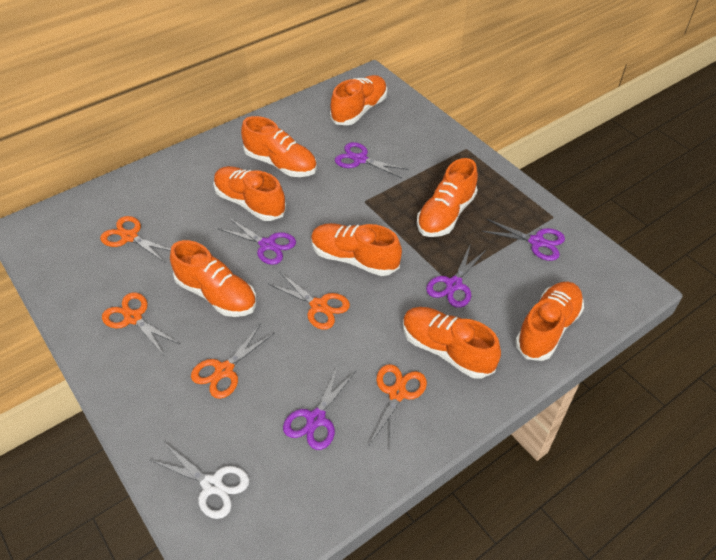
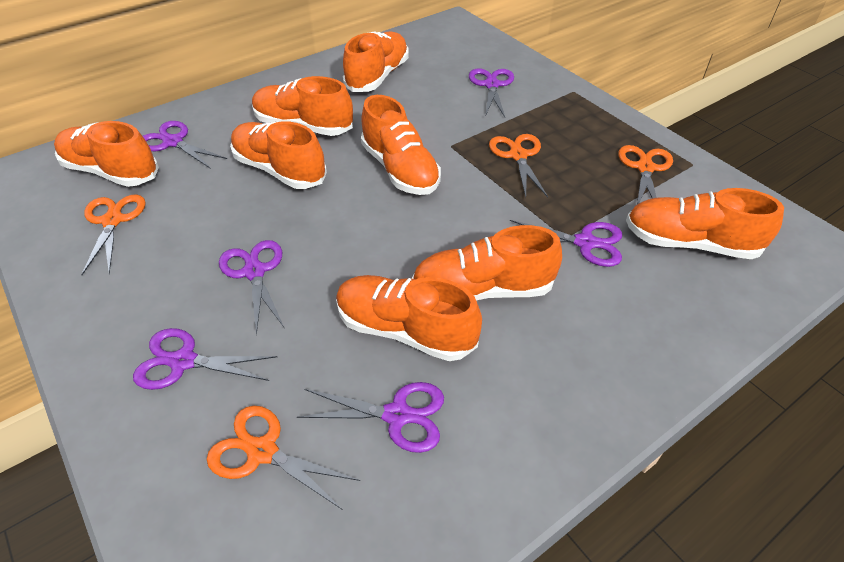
orange scissors: 5 -> 4
purple scissors: 5 -> 6
white scissors: 1 -> 0

